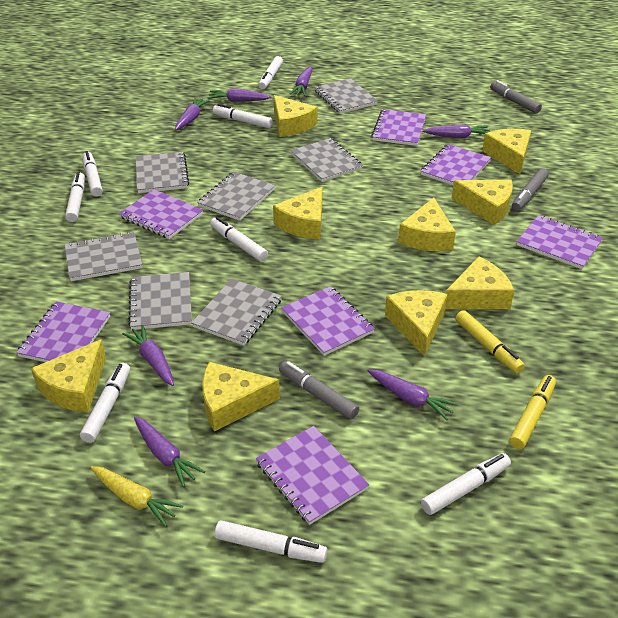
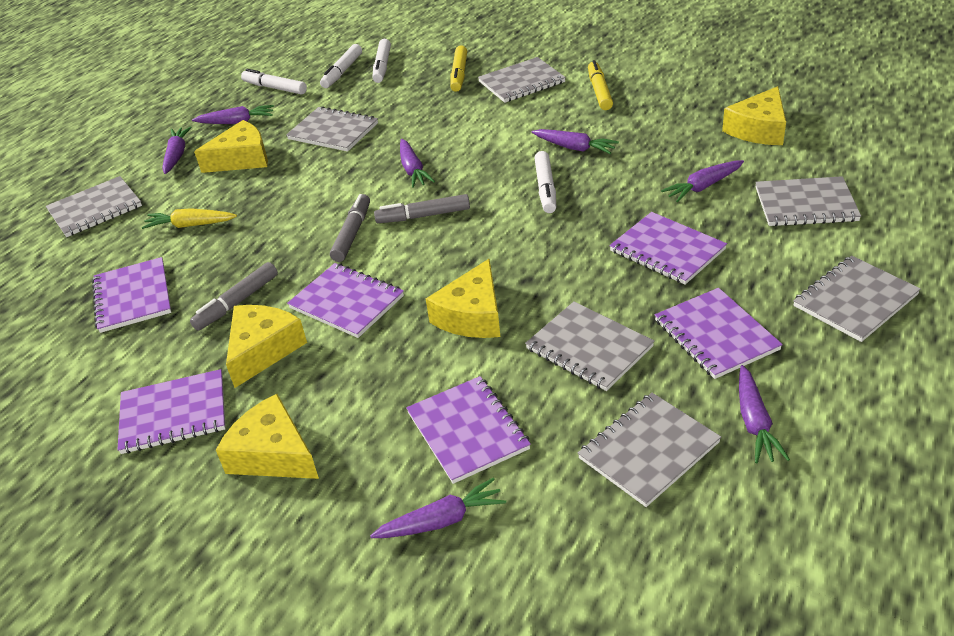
purple notebook: 7 -> 6
white marker: 8 -> 4
yellow cheese: 9 -> 5

